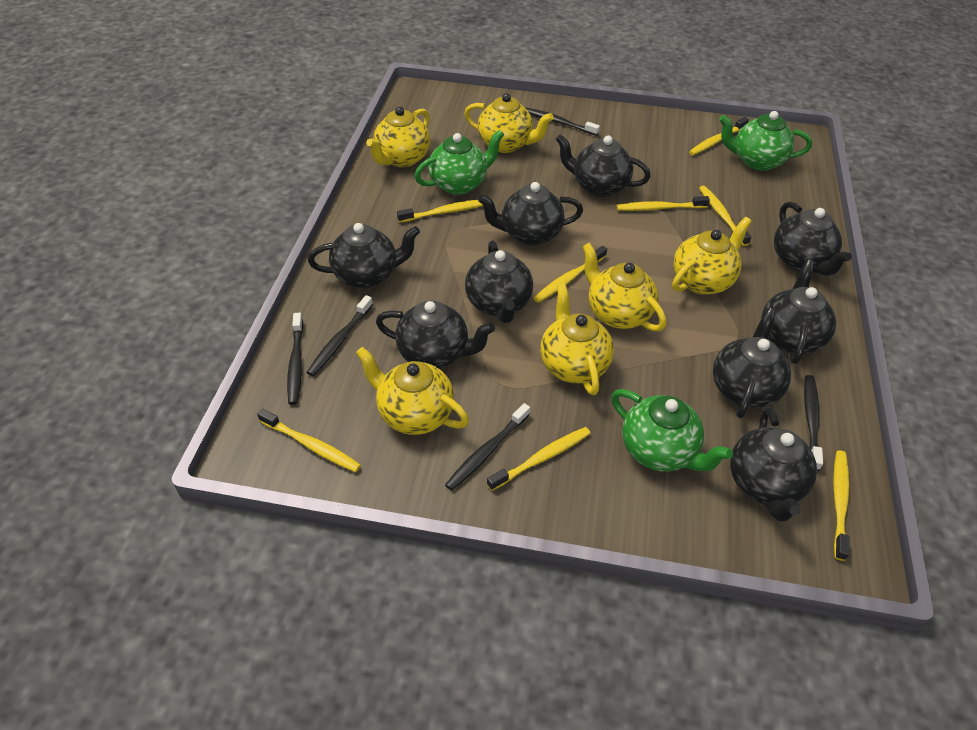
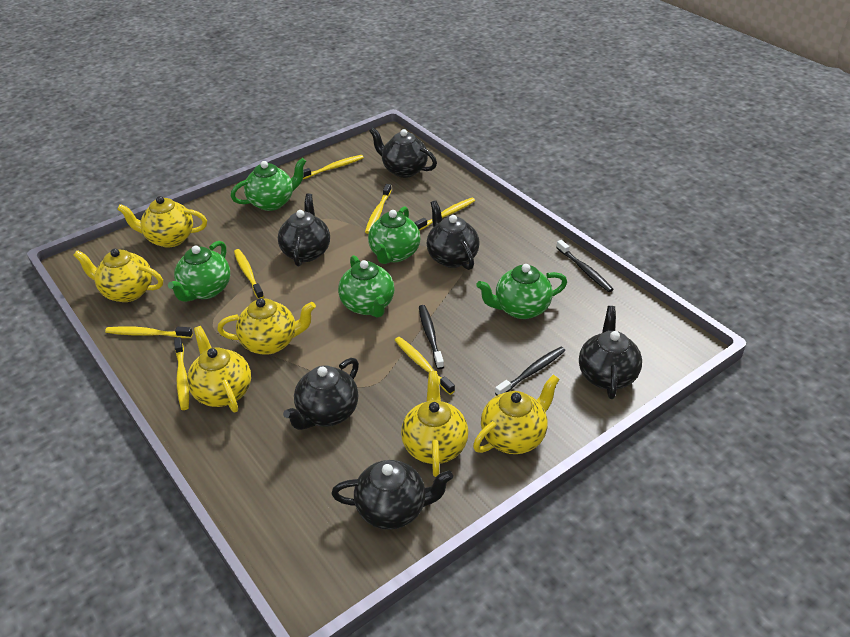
black teapot: 9 -> 6
black toothbrush: 5 -> 3
green teapot: 3 -> 5
yellow toothbrush: 8 -> 7

